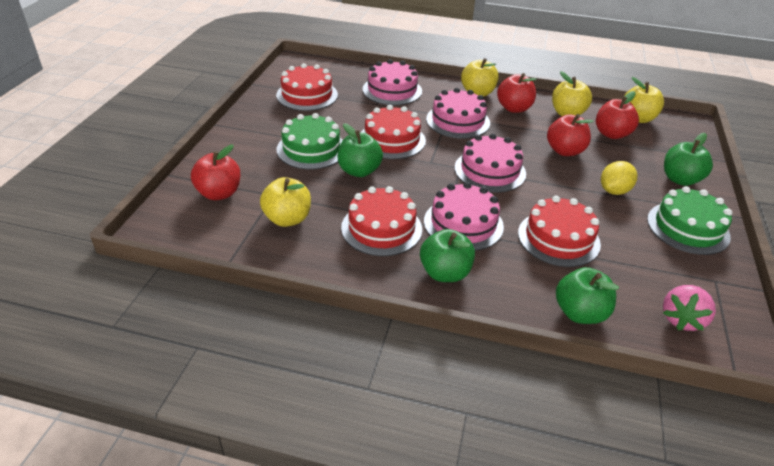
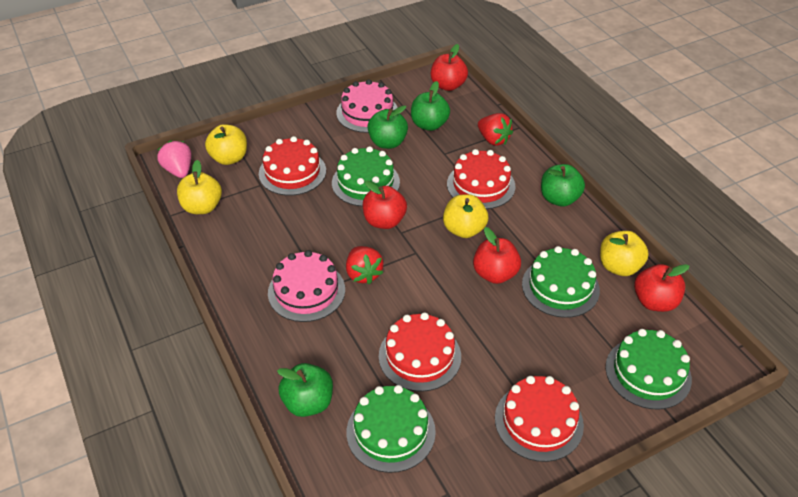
green cake: 2 -> 4
pink cake: 4 -> 2
red strawberry: 0 -> 2
yellow lemon: 1 -> 0

